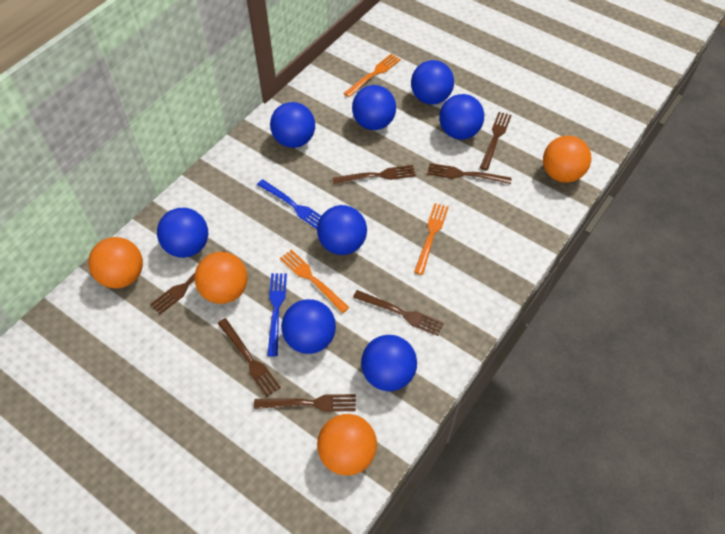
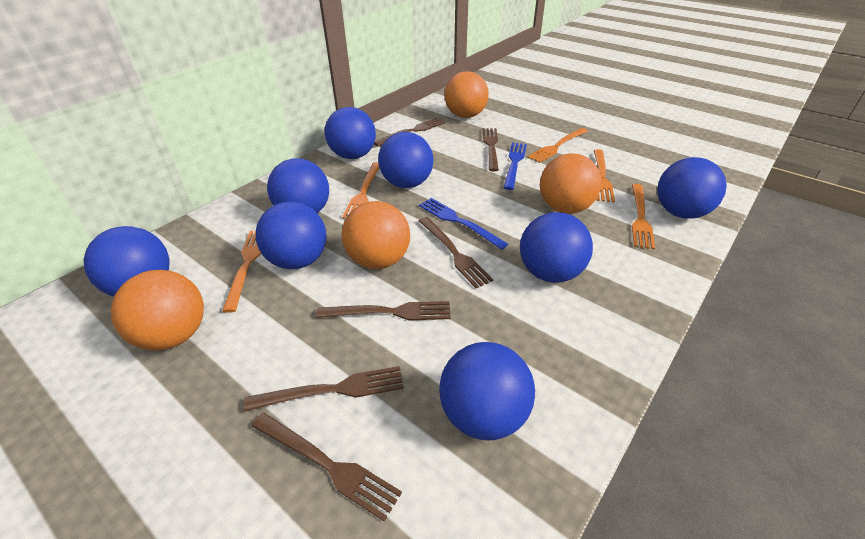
brown fork: 7 -> 6
orange fork: 3 -> 5

